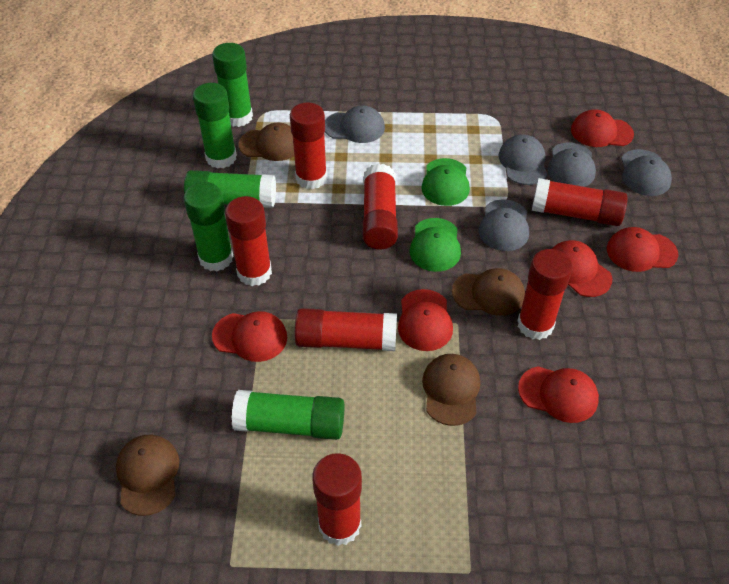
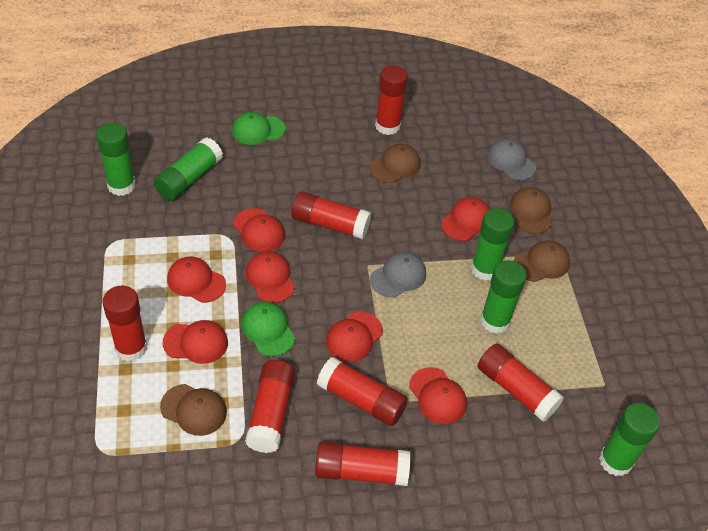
grey cap: 5 -> 2
red cap: 6 -> 7

